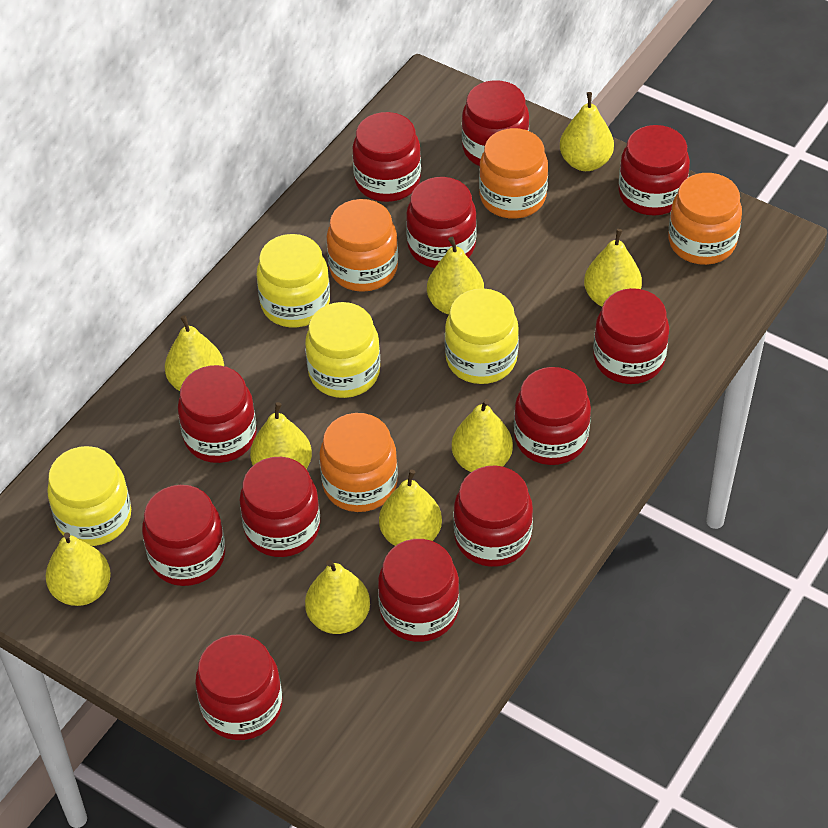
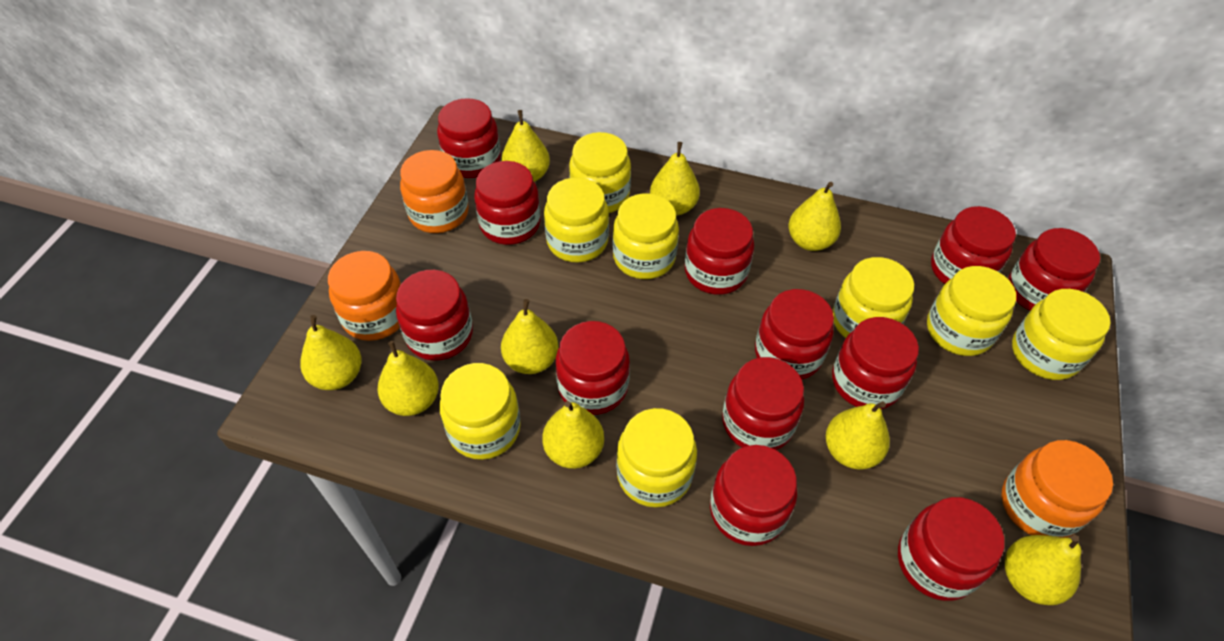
orange jar: 4 -> 3
yellow jar: 4 -> 8

